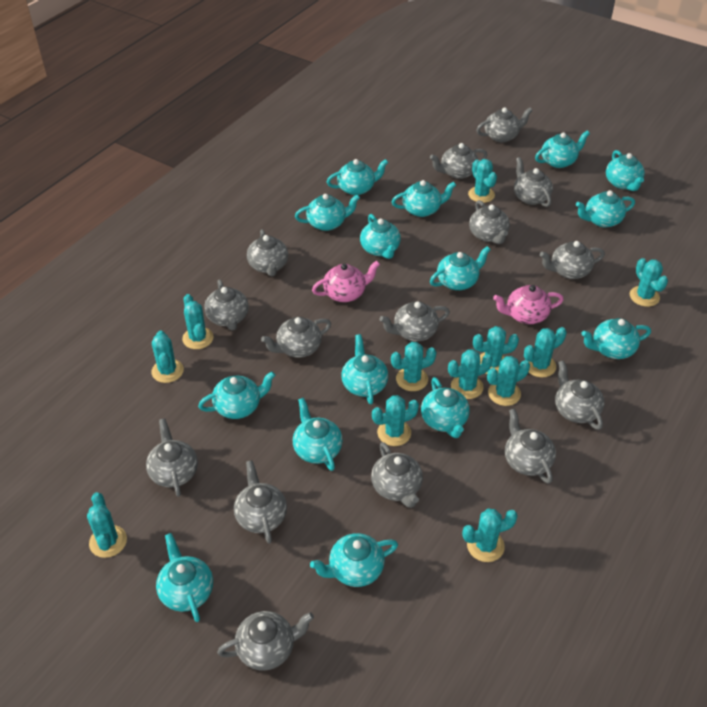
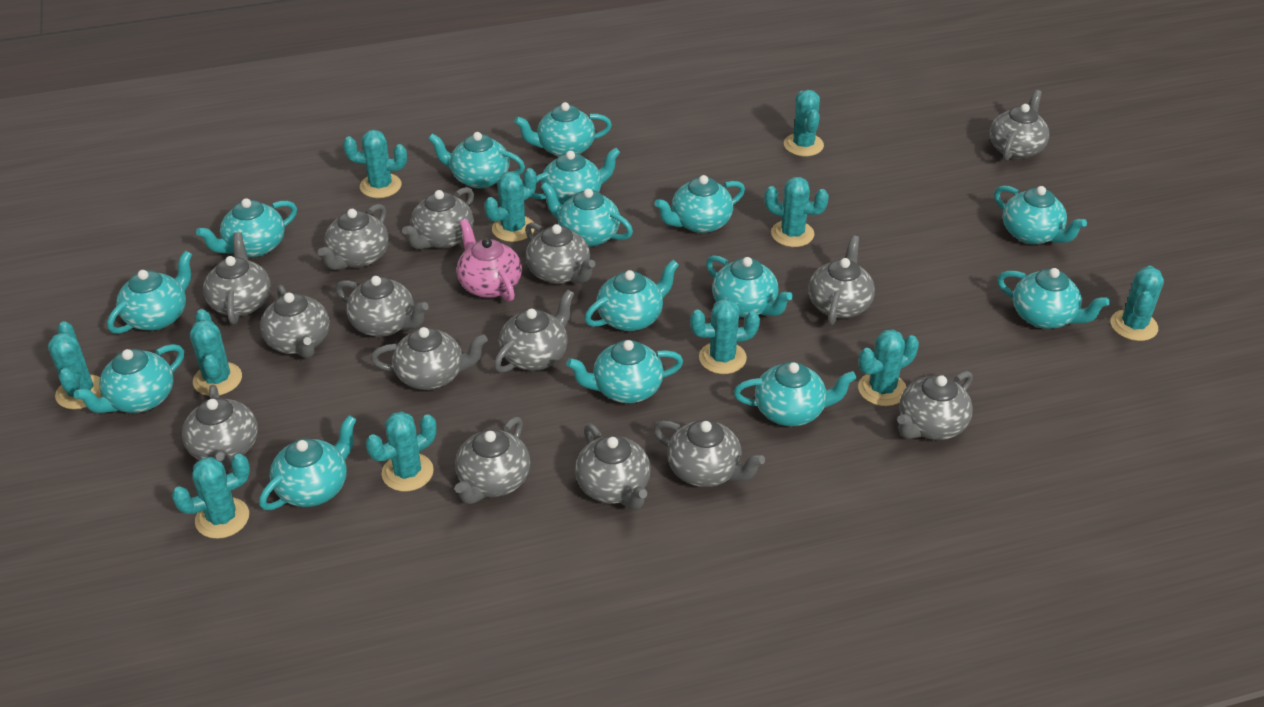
pink teapot: 2 -> 1
turquoise cactus: 12 -> 11

